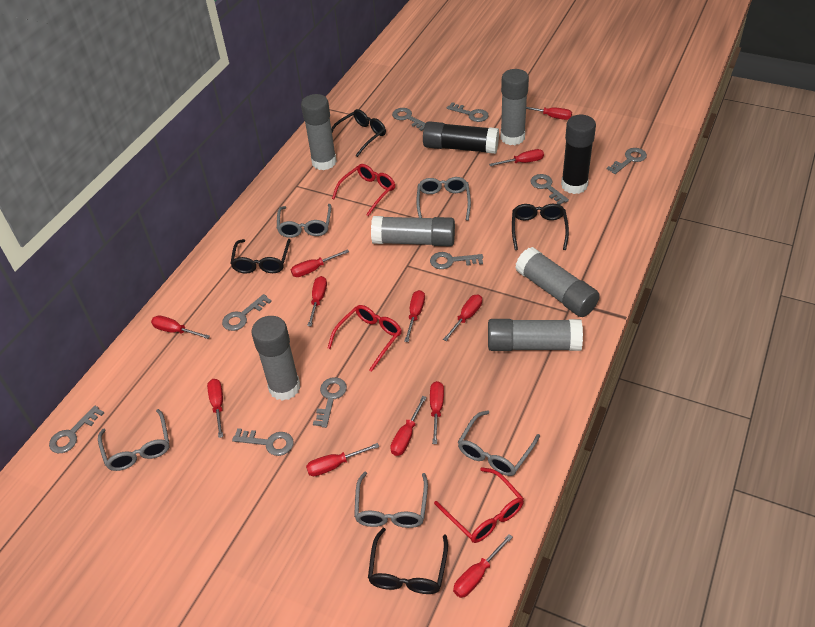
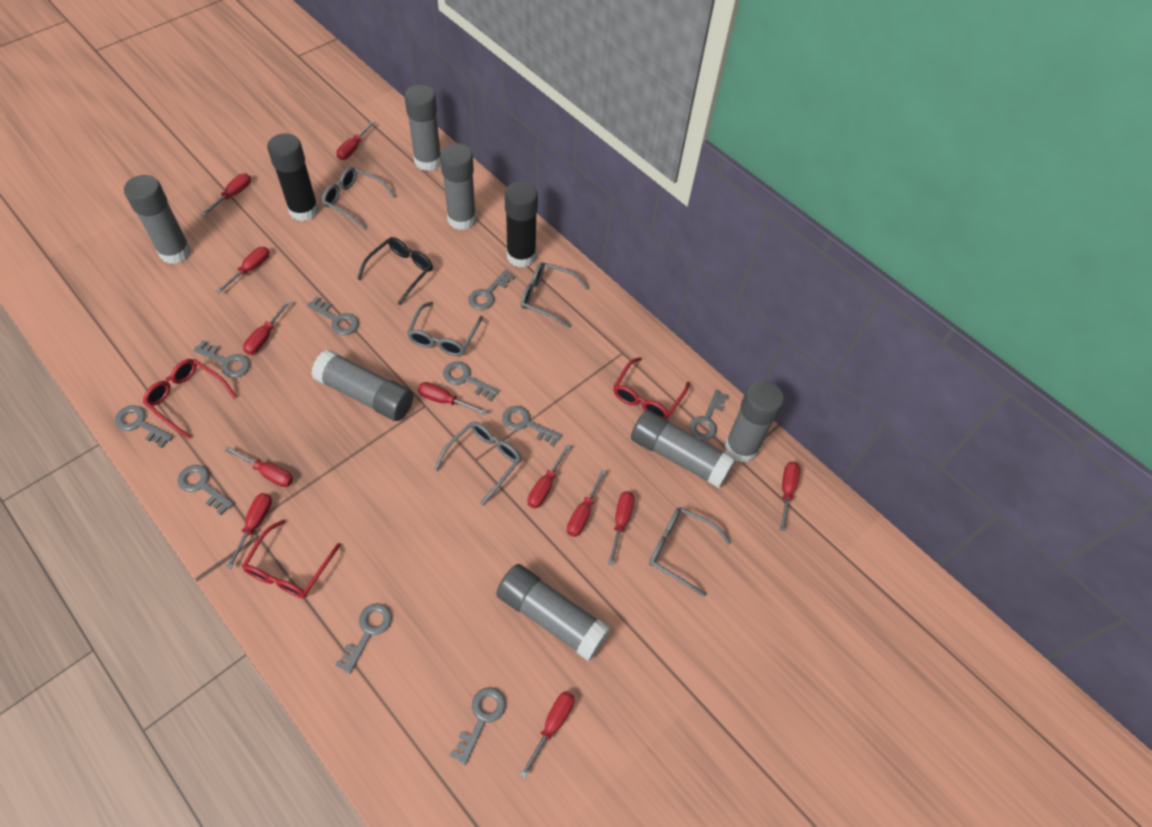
black glasses: 4 -> 1
grey glue stick: 6 -> 7
grey key: 9 -> 10

